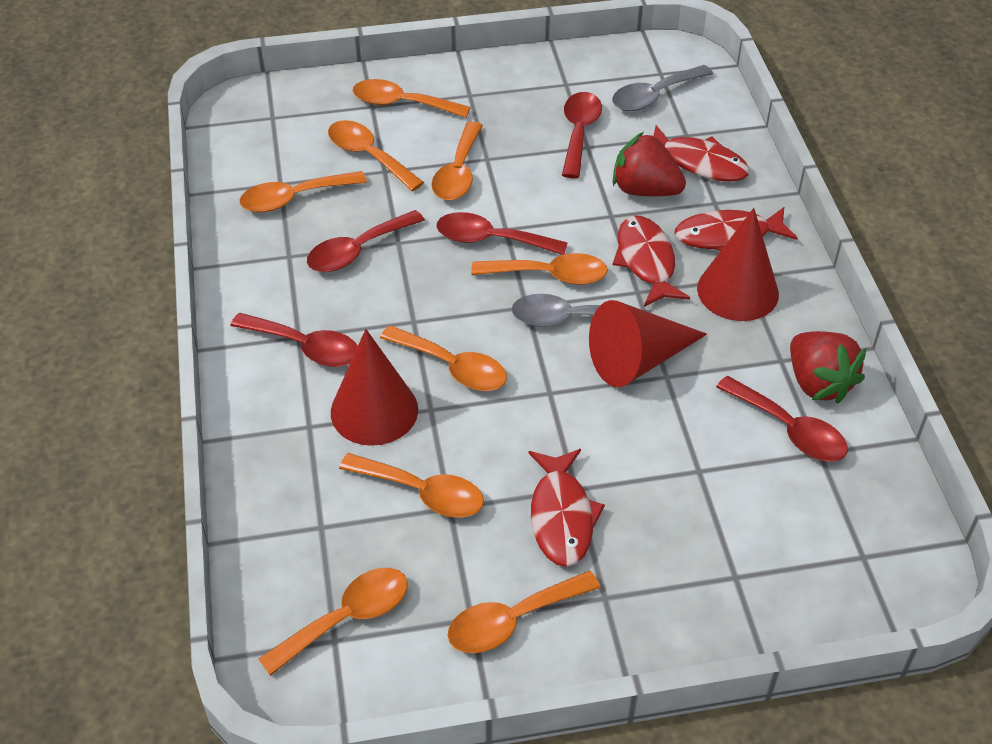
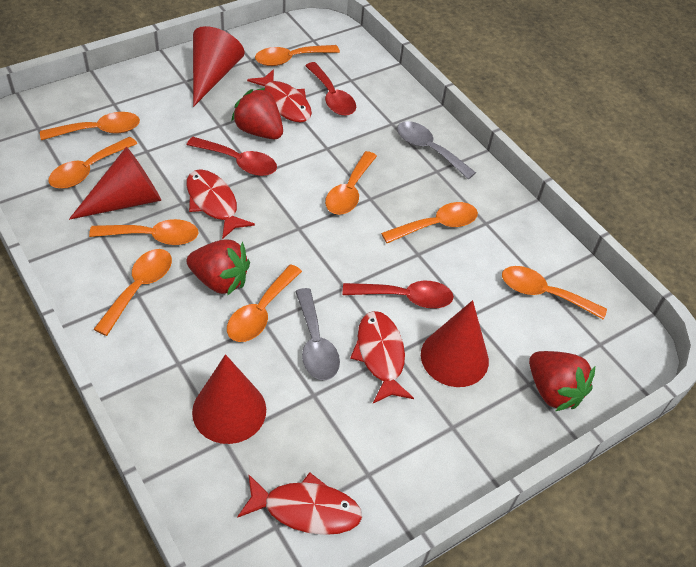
red cone: 3 -> 4
red spoon: 5 -> 3
red strawberry: 2 -> 3

